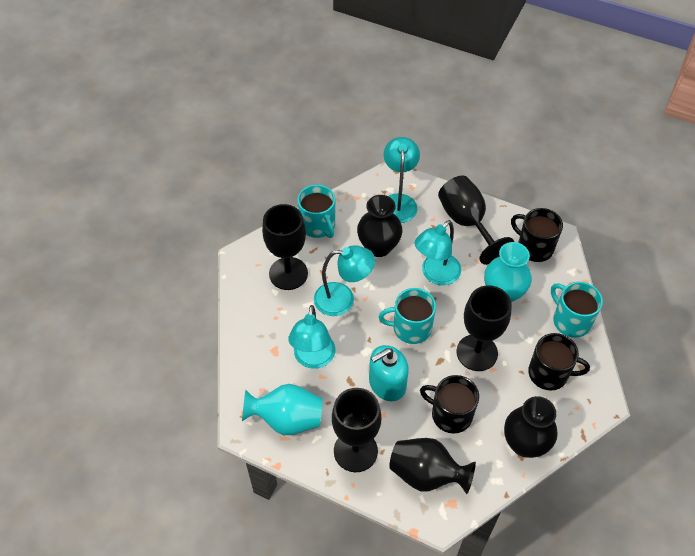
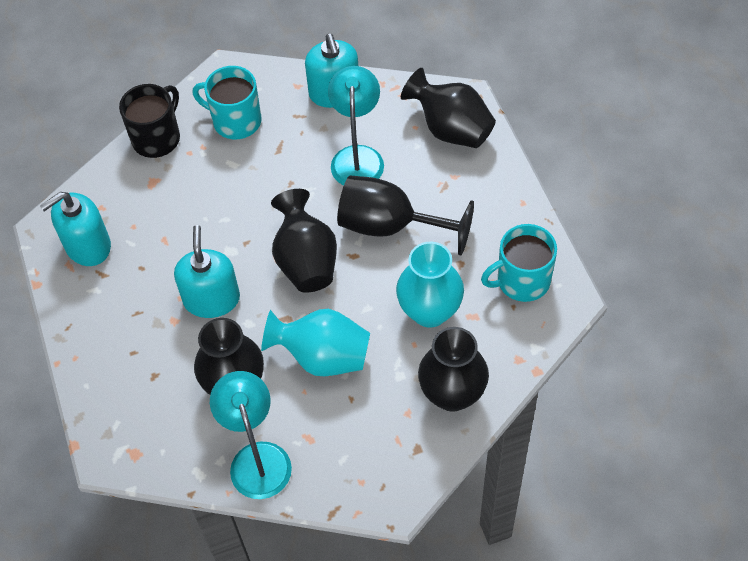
black goblet: 4 -> 1
black mug: 3 -> 1
black vase: 3 -> 4
turquoise lamp: 4 -> 2
turquoise mug: 3 -> 2
turquoise soap dispenser: 1 -> 3

